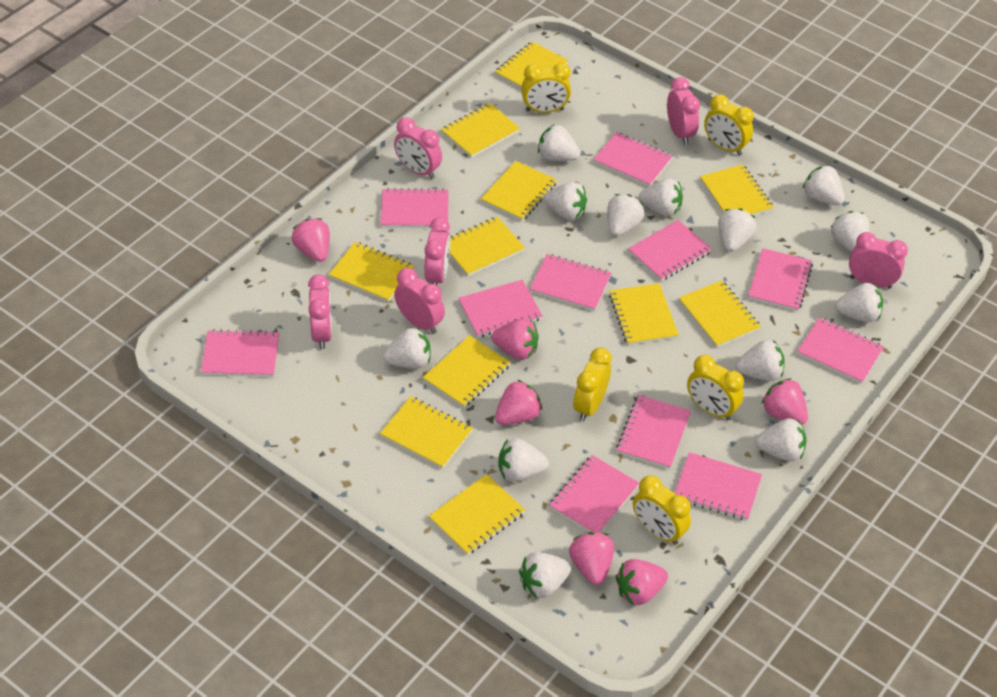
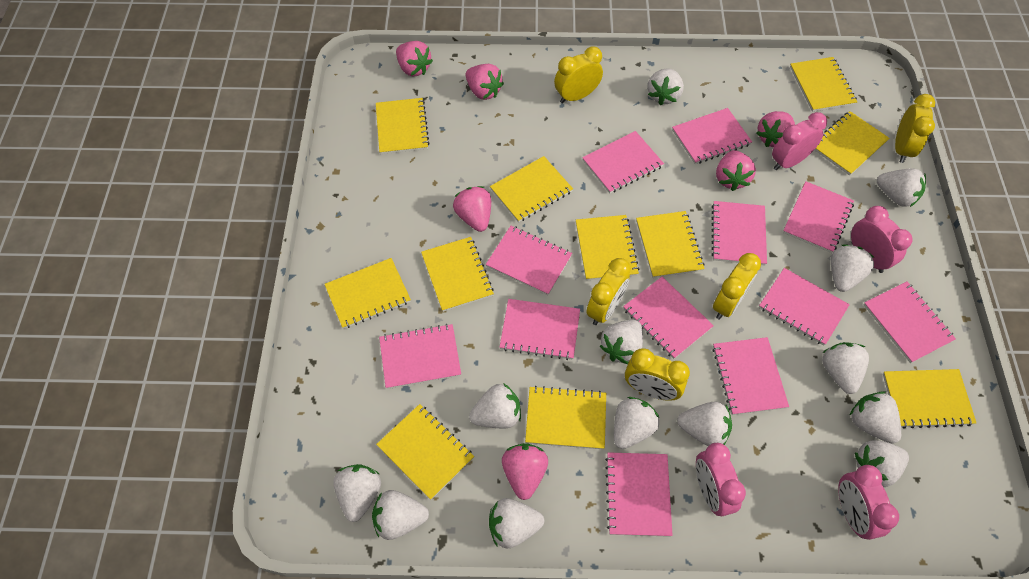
pink clock: 6 -> 4
pink notebook: 11 -> 12

